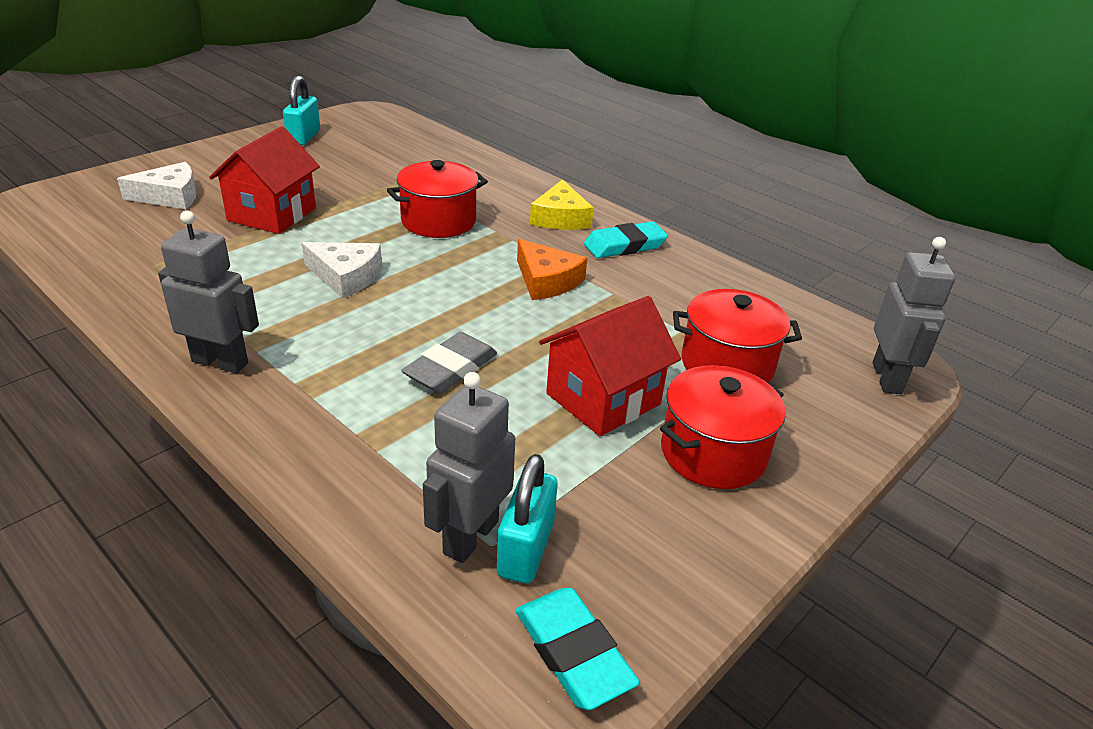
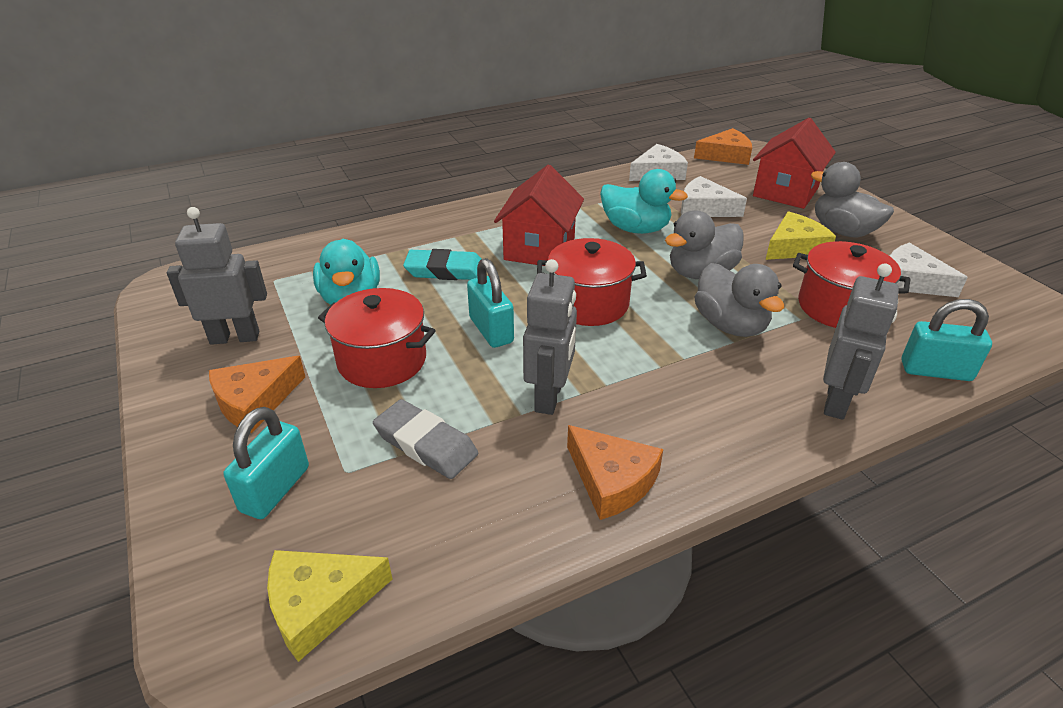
grey duck: 0 -> 3
orange cheese: 1 -> 3
turquoise duck: 0 -> 2
turquoise eraser: 2 -> 1
turquoise padlock: 2 -> 3
white cheese: 2 -> 3
yellow cheese: 1 -> 2

